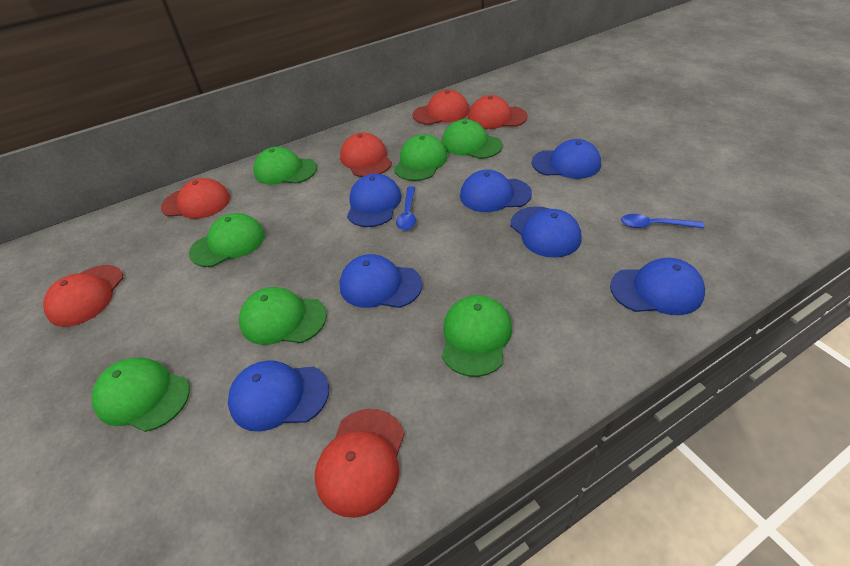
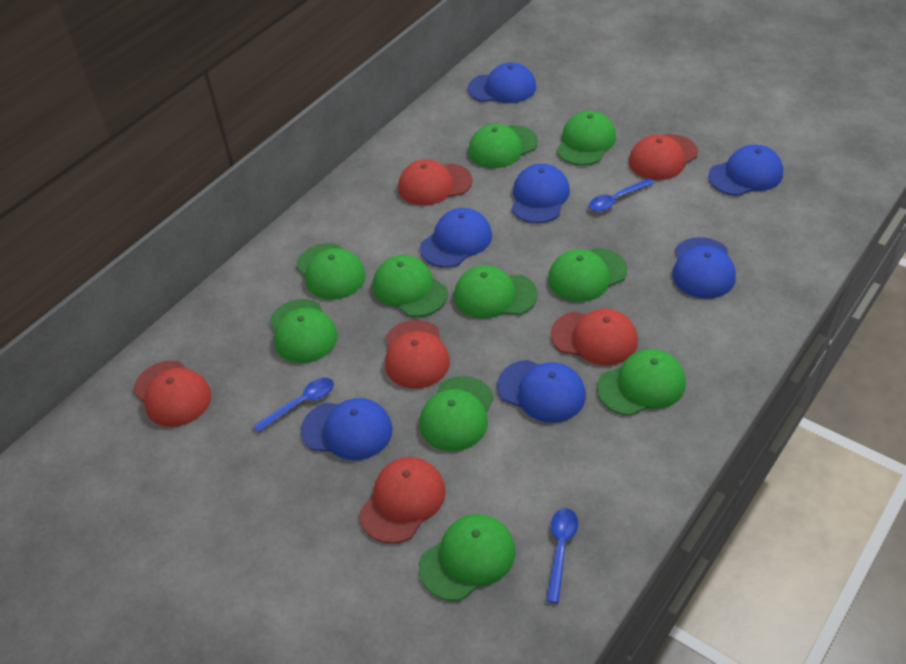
blue spoon: 2 -> 3
green cap: 7 -> 10

